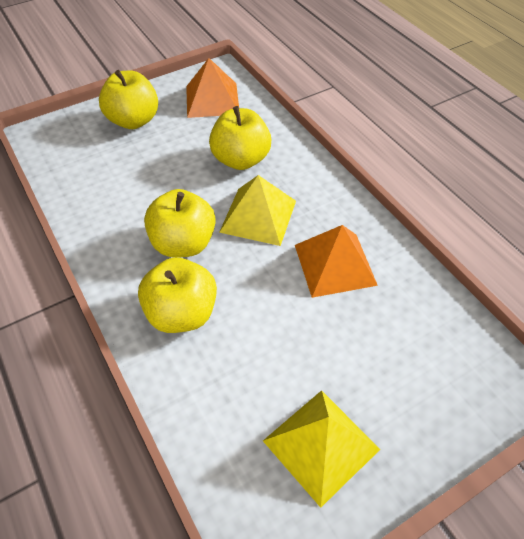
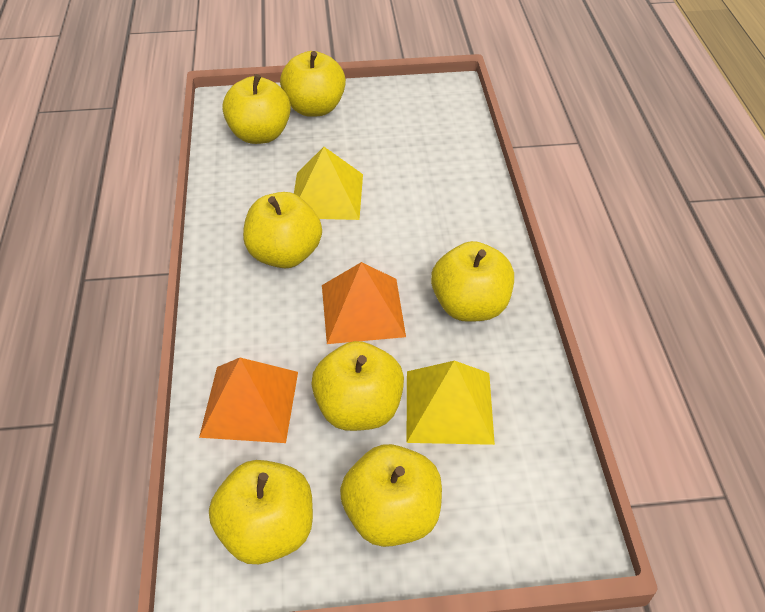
yellow apple: 4 -> 7

